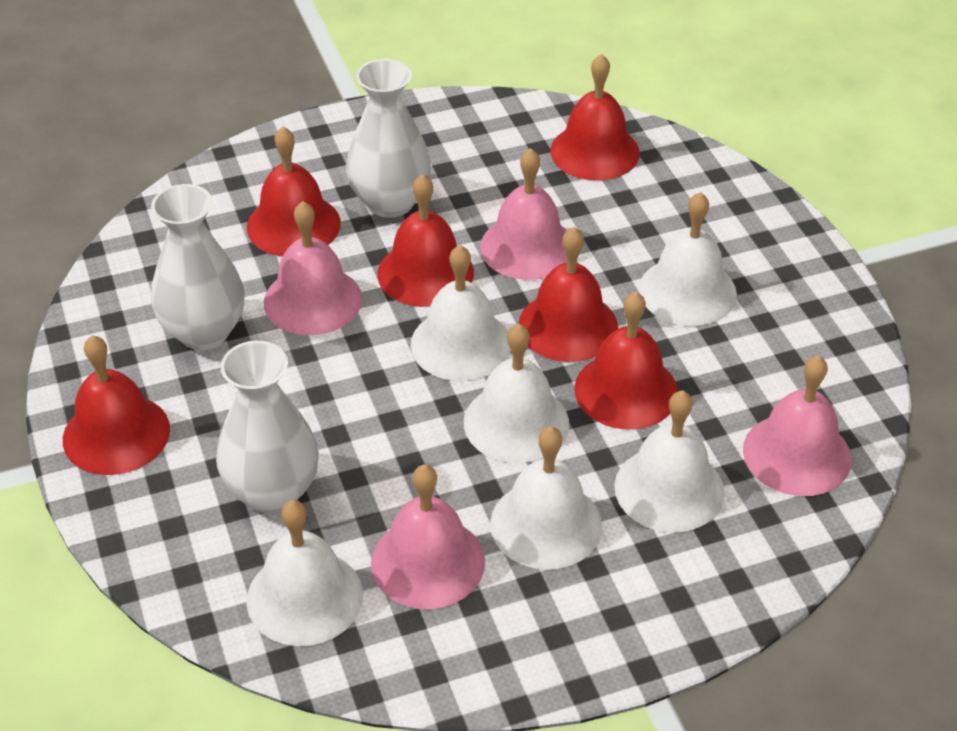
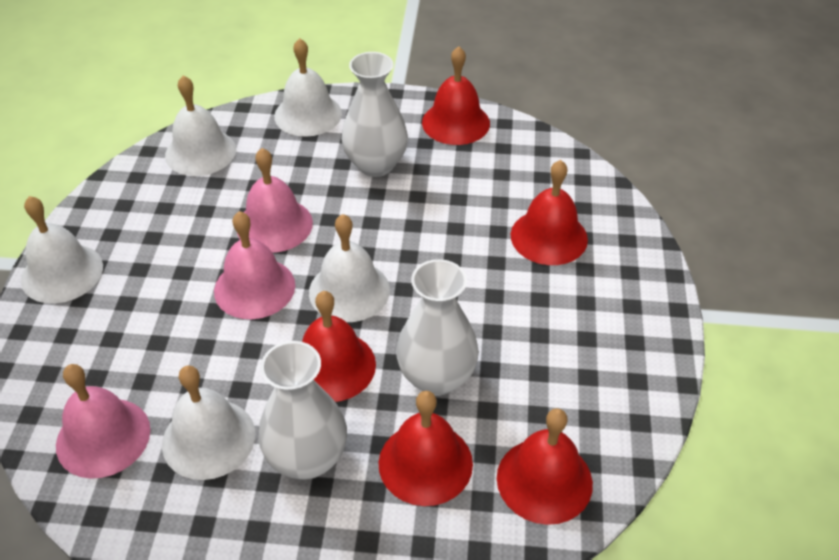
pink bell: 4 -> 3
red bell: 6 -> 5
white bell: 6 -> 5

